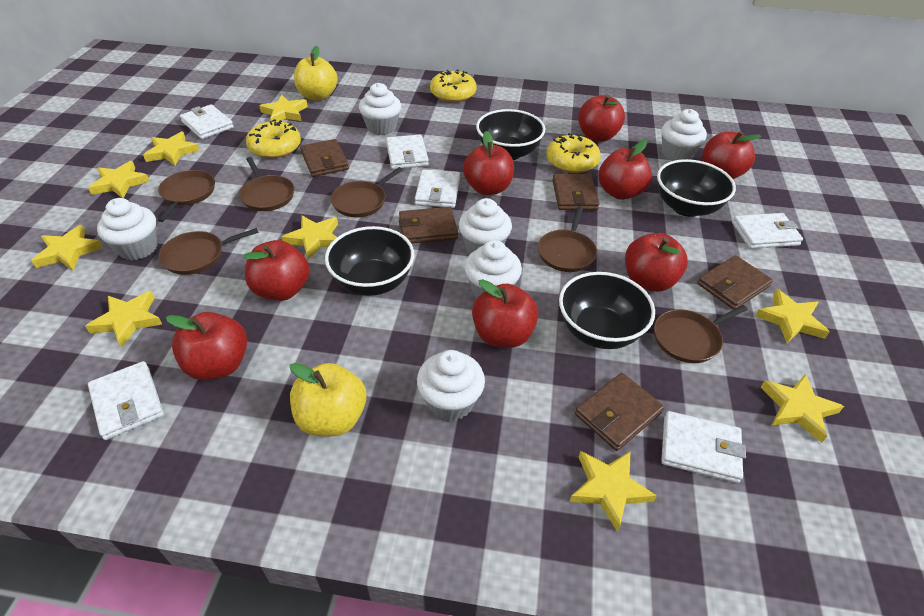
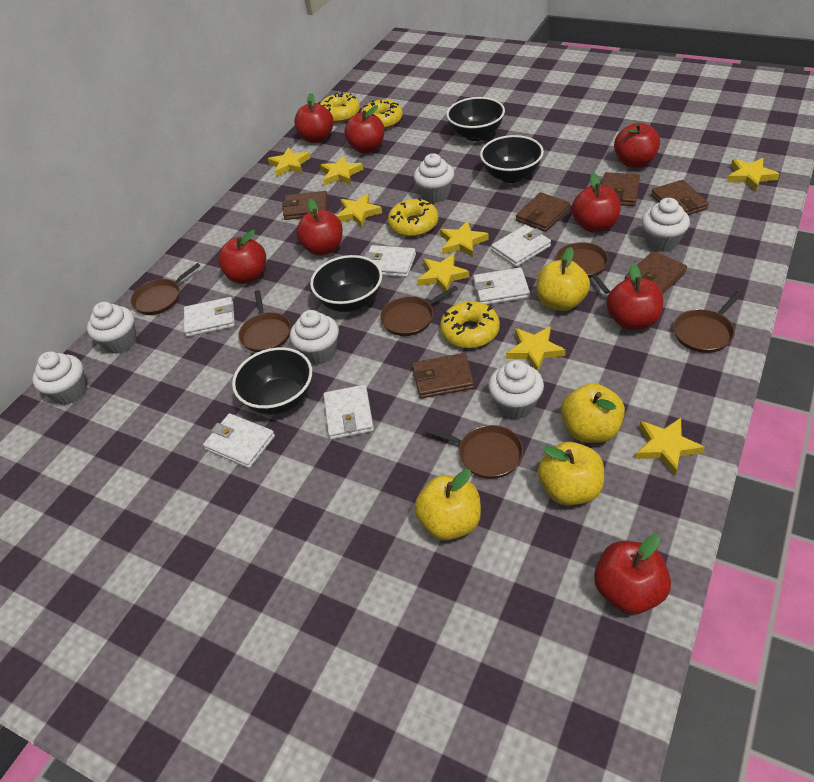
brown wallet: 5 -> 6
yellow apple: 2 -> 4
yellow donut: 3 -> 4
yellow star: 9 -> 8

